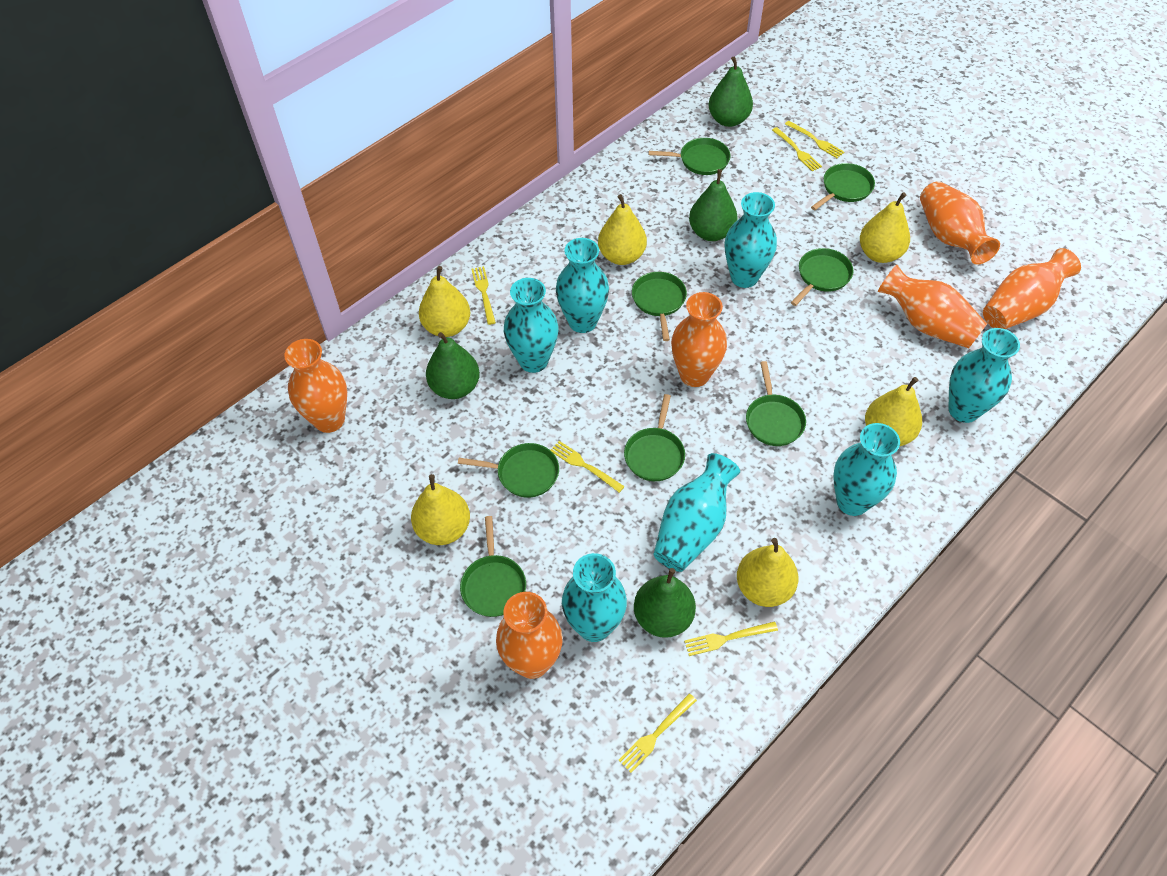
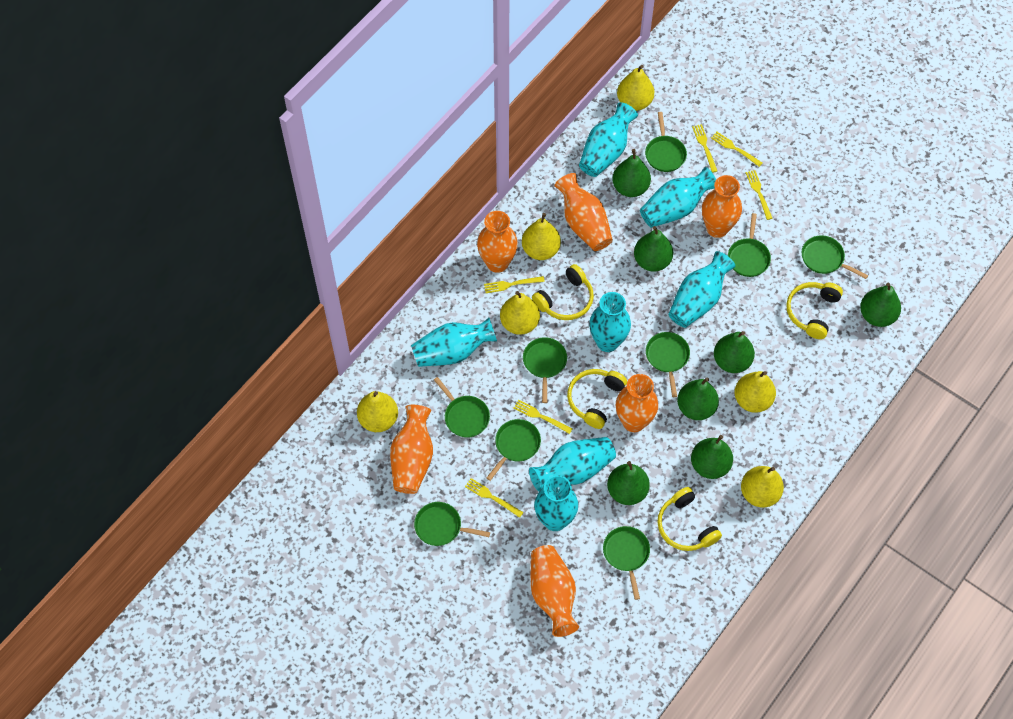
green pan: 8 -> 9
green pear: 4 -> 7
yellow headphones: 0 -> 4

